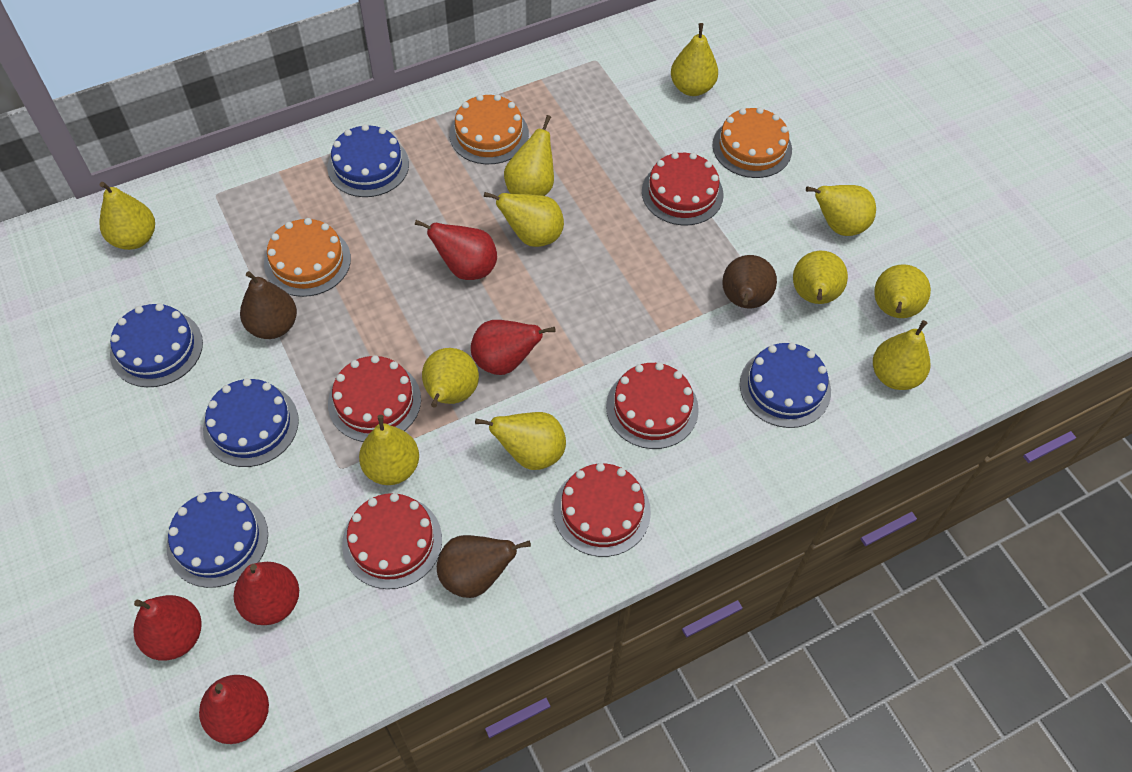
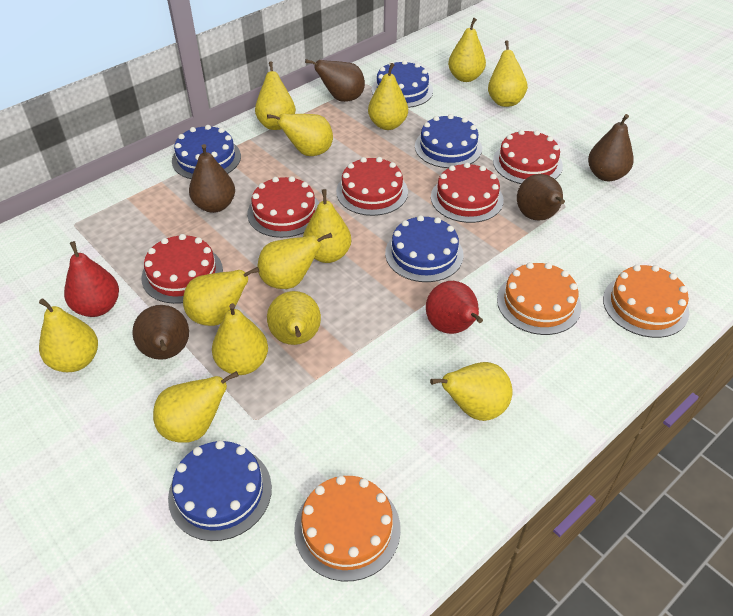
brown pear: 3 -> 5
red pear: 5 -> 2
yellow pear: 11 -> 13

